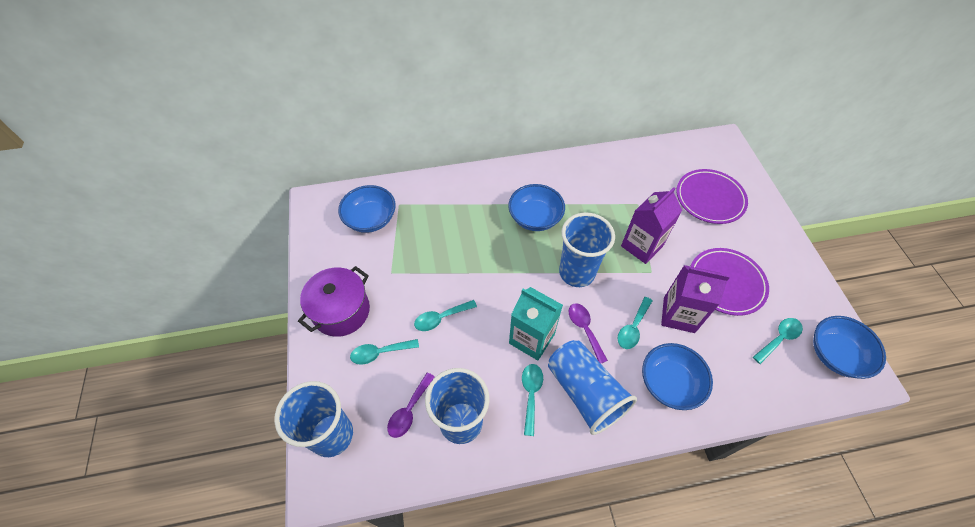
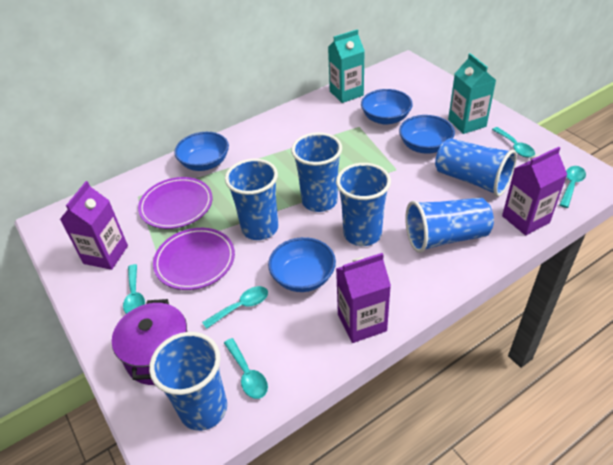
blue cup: 4 -> 6
purple carton: 2 -> 3
purple spoon: 2 -> 0
turquoise carton: 1 -> 2

